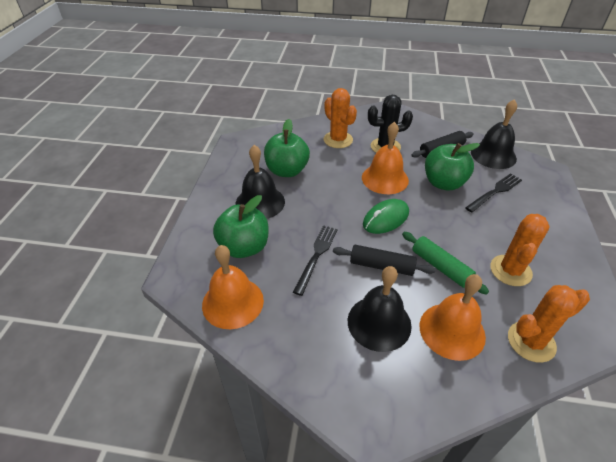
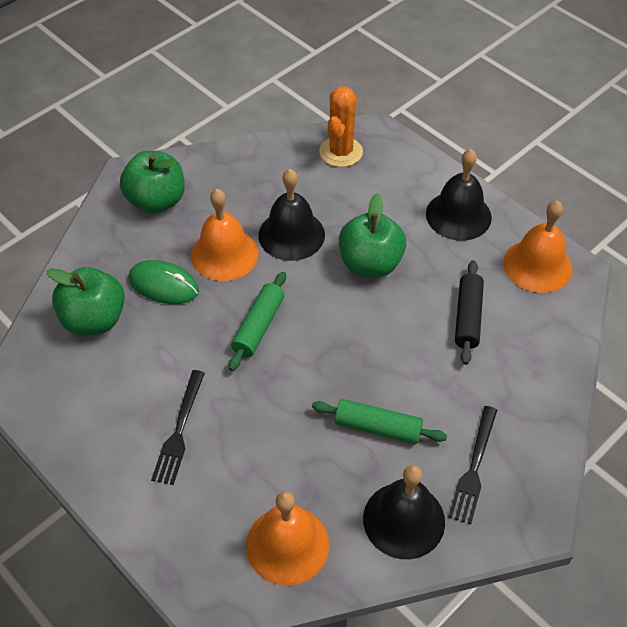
black cactus: 1 -> 0
black rolling pin: 2 -> 1
green rolling pin: 1 -> 2
orange cactus: 3 -> 1

